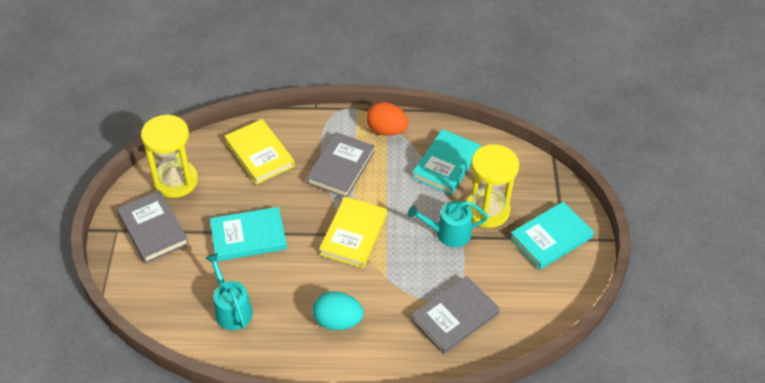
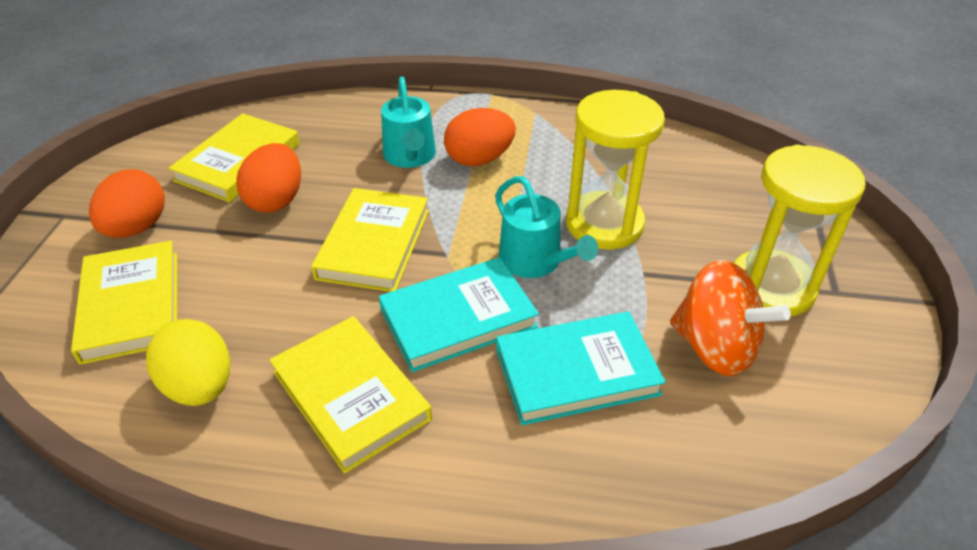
grey book: 3 -> 0
orange egg: 1 -> 3
orange spinning top: 0 -> 1
turquoise book: 3 -> 2
turquoise egg: 1 -> 0
yellow book: 2 -> 4
yellow egg: 0 -> 1

